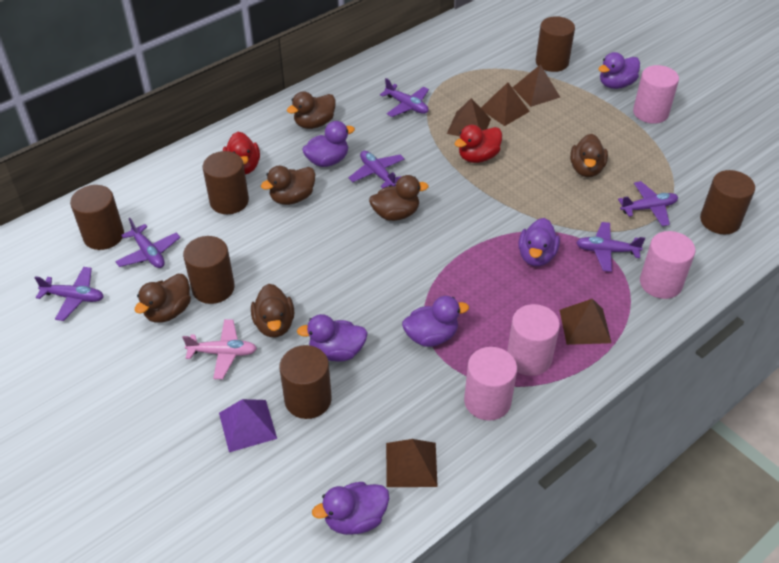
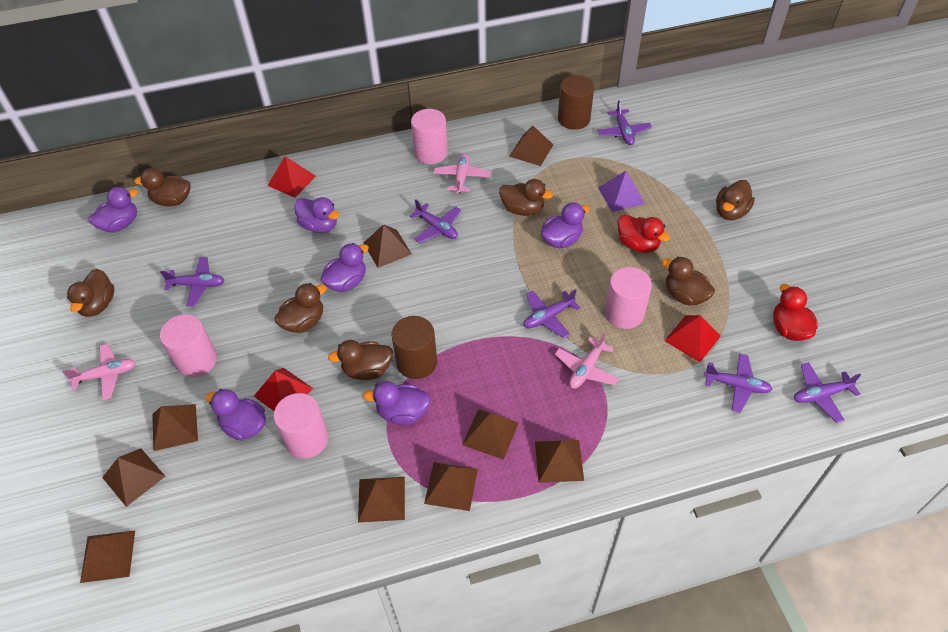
brown cylinder: 6 -> 2
brown duck: 6 -> 7
brown pyramid: 5 -> 9
pink plane: 1 -> 3
red pyramid: 0 -> 3

